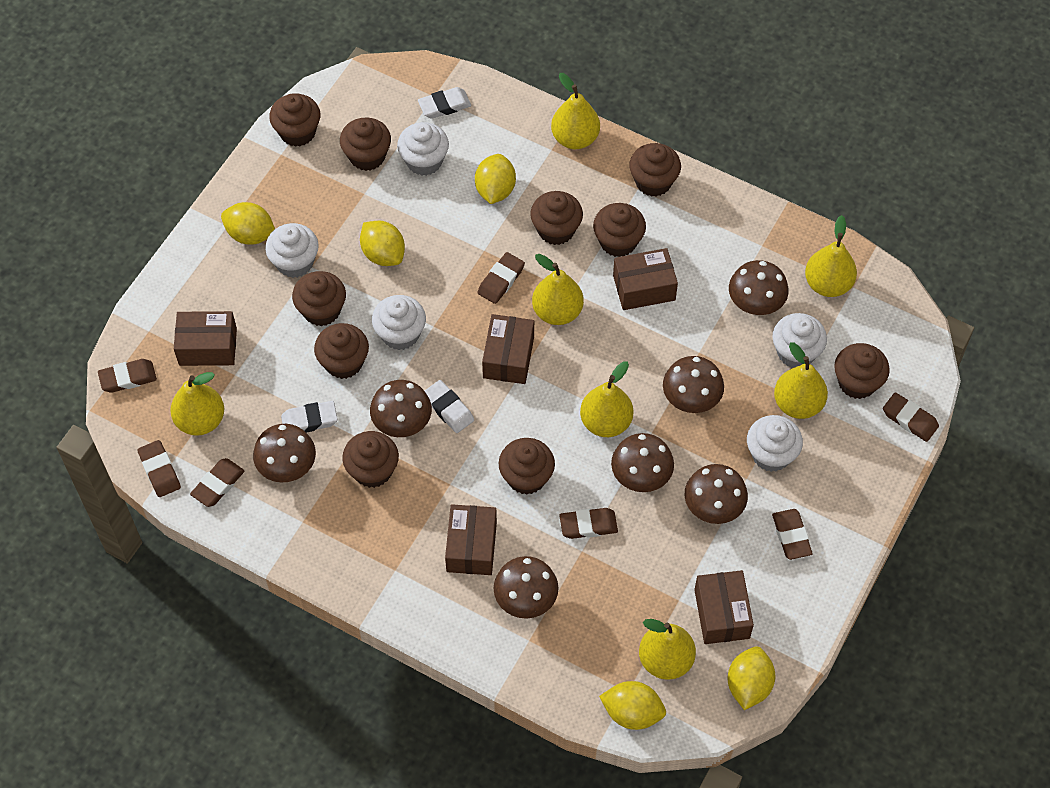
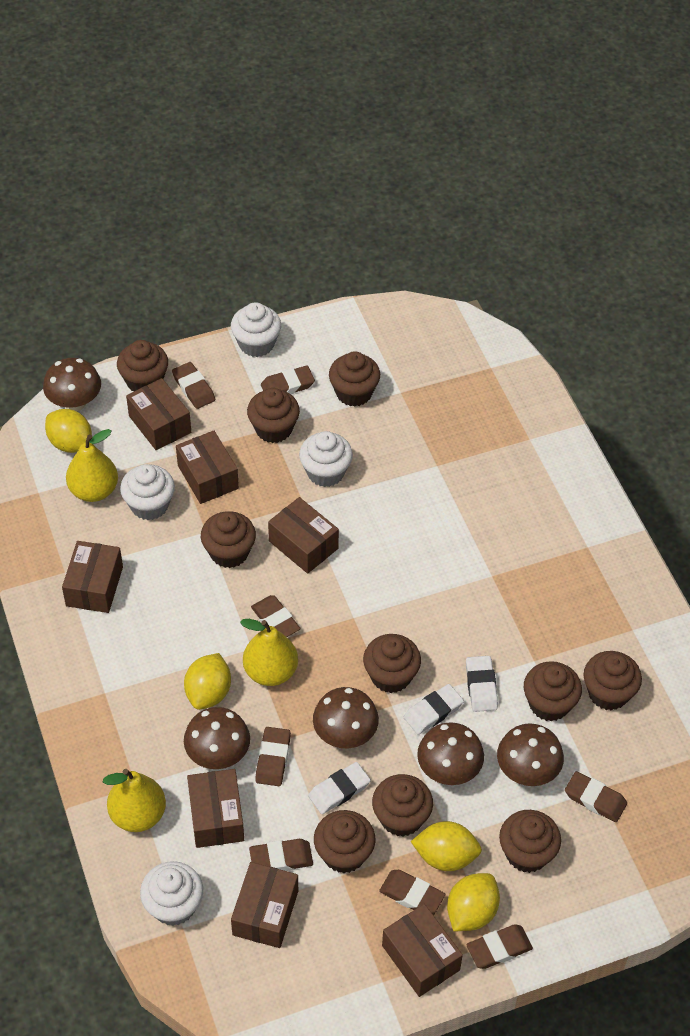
brown box: 5 -> 7
brown eraser: 7 -> 8
brown mushroom: 7 -> 5
white cupcake: 5 -> 4
yellow lemon: 5 -> 4
yellow pear: 7 -> 3

